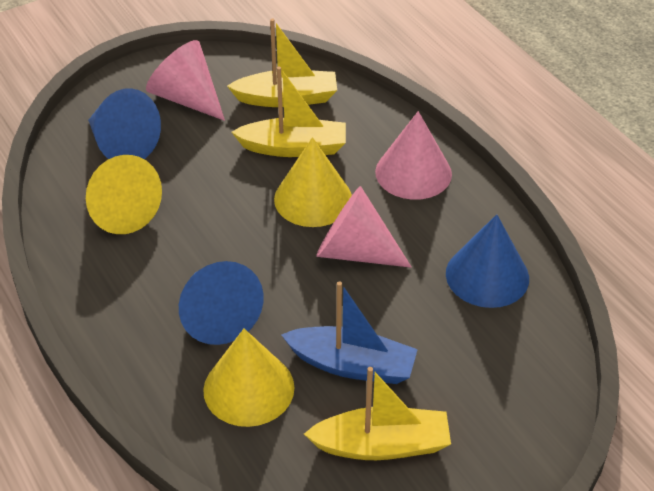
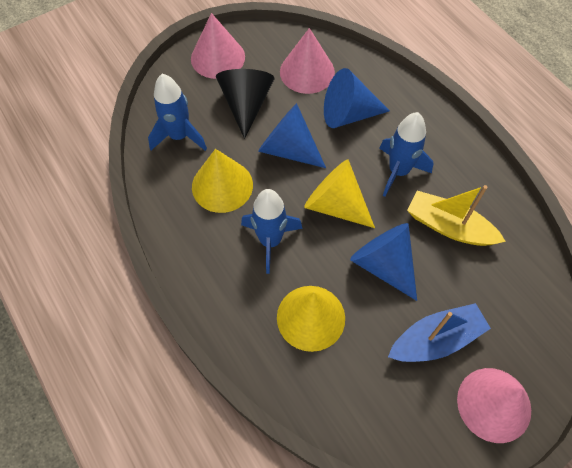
black cone: 0 -> 1
blue rocket: 0 -> 3
yellow boat: 3 -> 1

